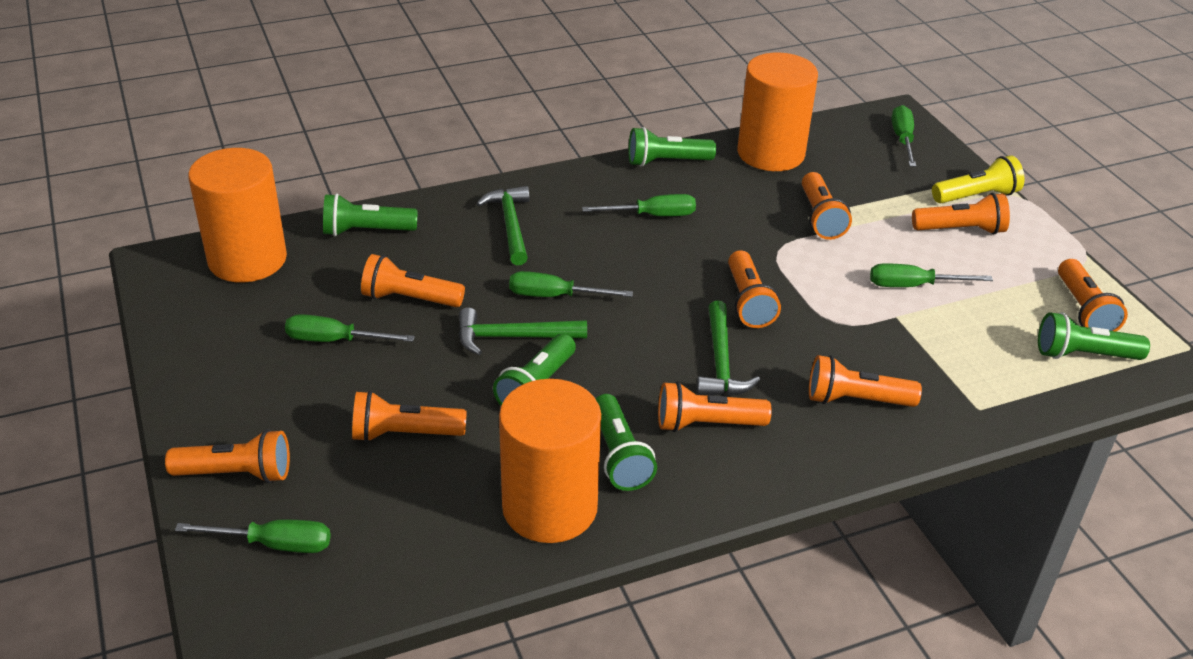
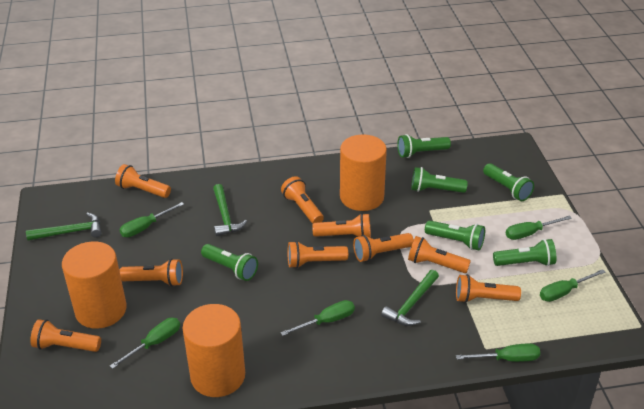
green flashlight: 5 -> 6
yellow flashlight: 1 -> 0

